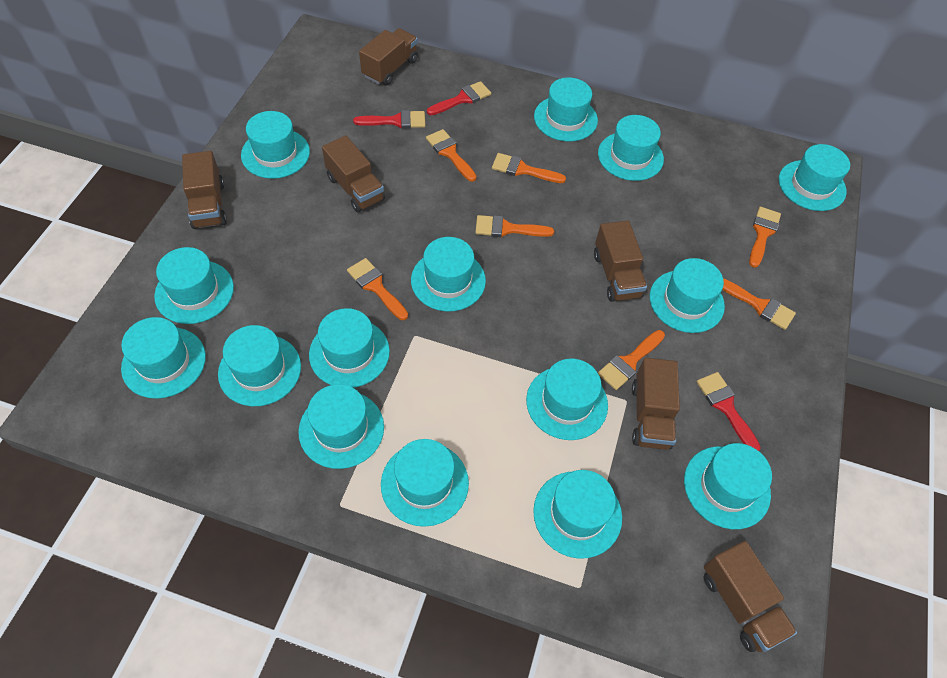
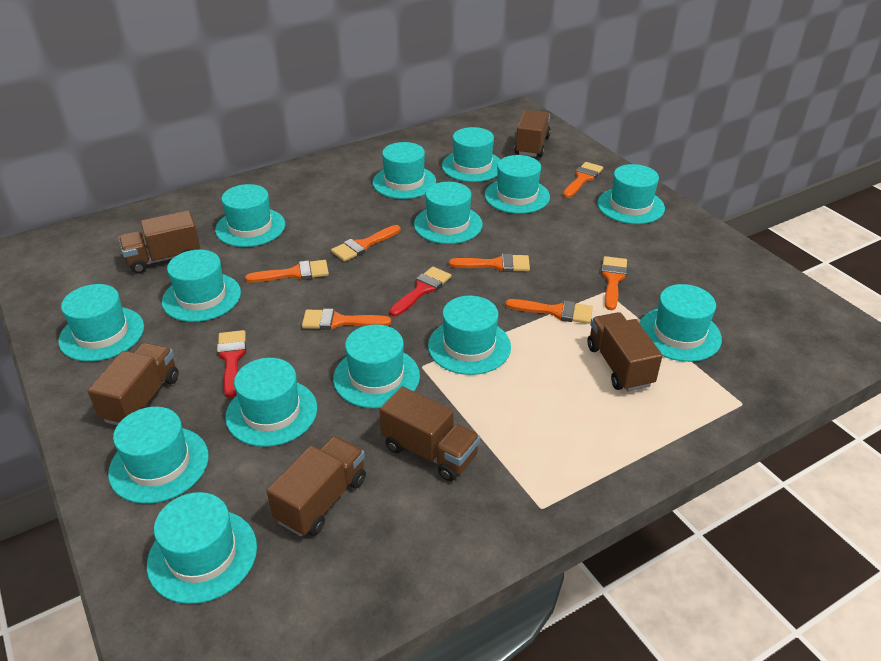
red brush: 3 -> 2
turquoise hat: 15 -> 14

